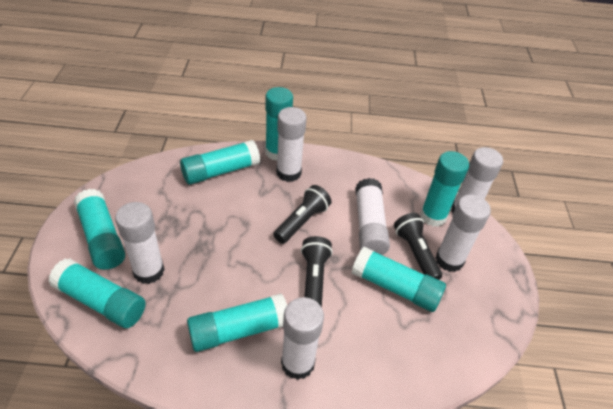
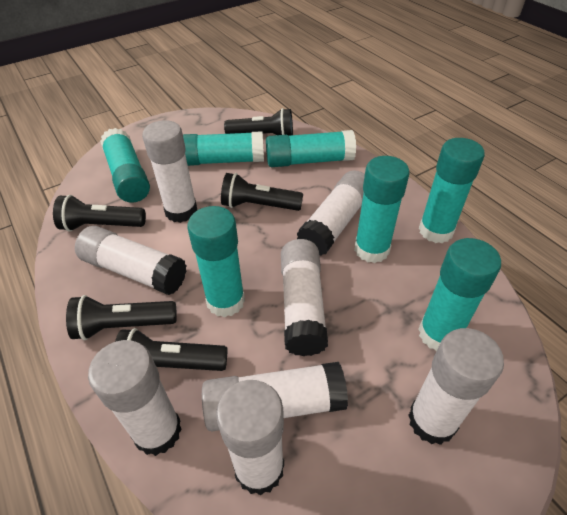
black flashlight: 3 -> 5
white glue stick: 6 -> 8

